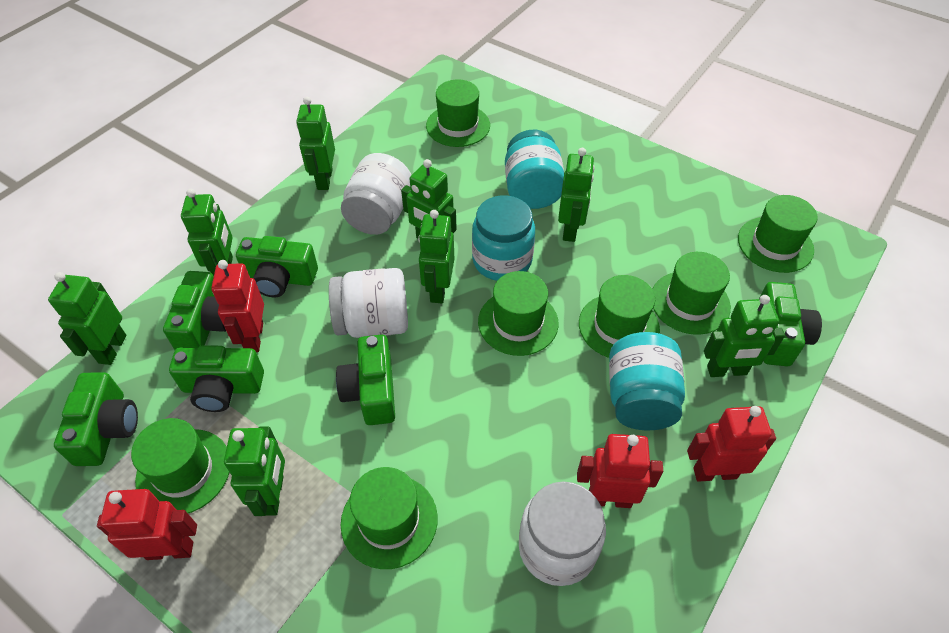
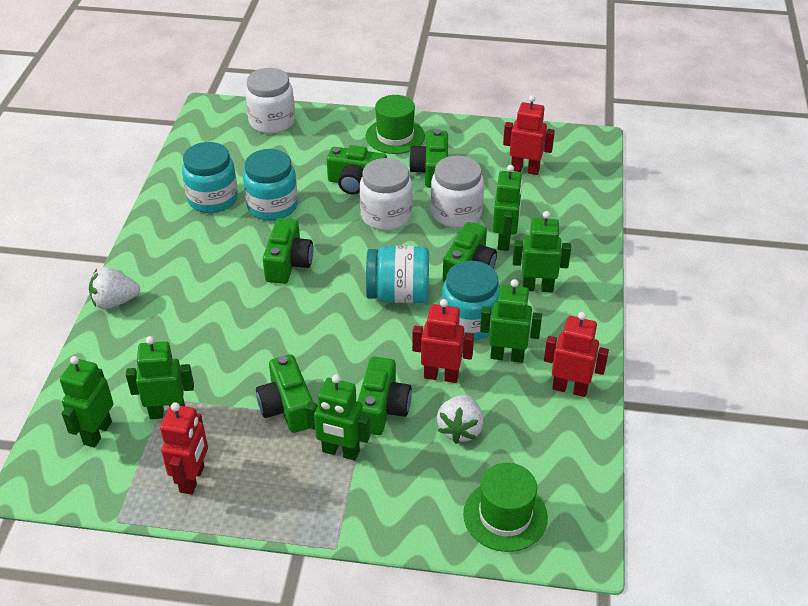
green hat: 7 -> 2
green robot: 8 -> 6
turquoise jar: 3 -> 4
white strawberry: 0 -> 2

